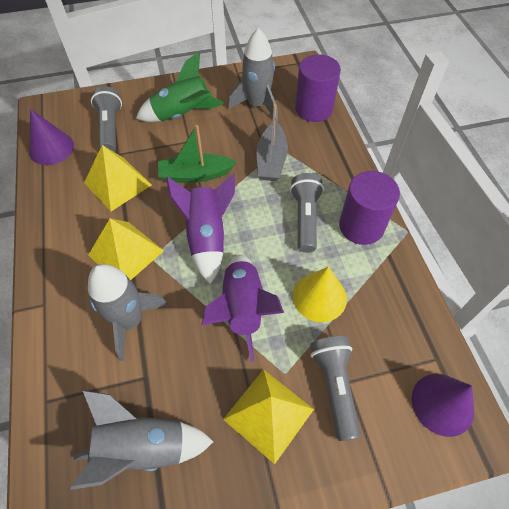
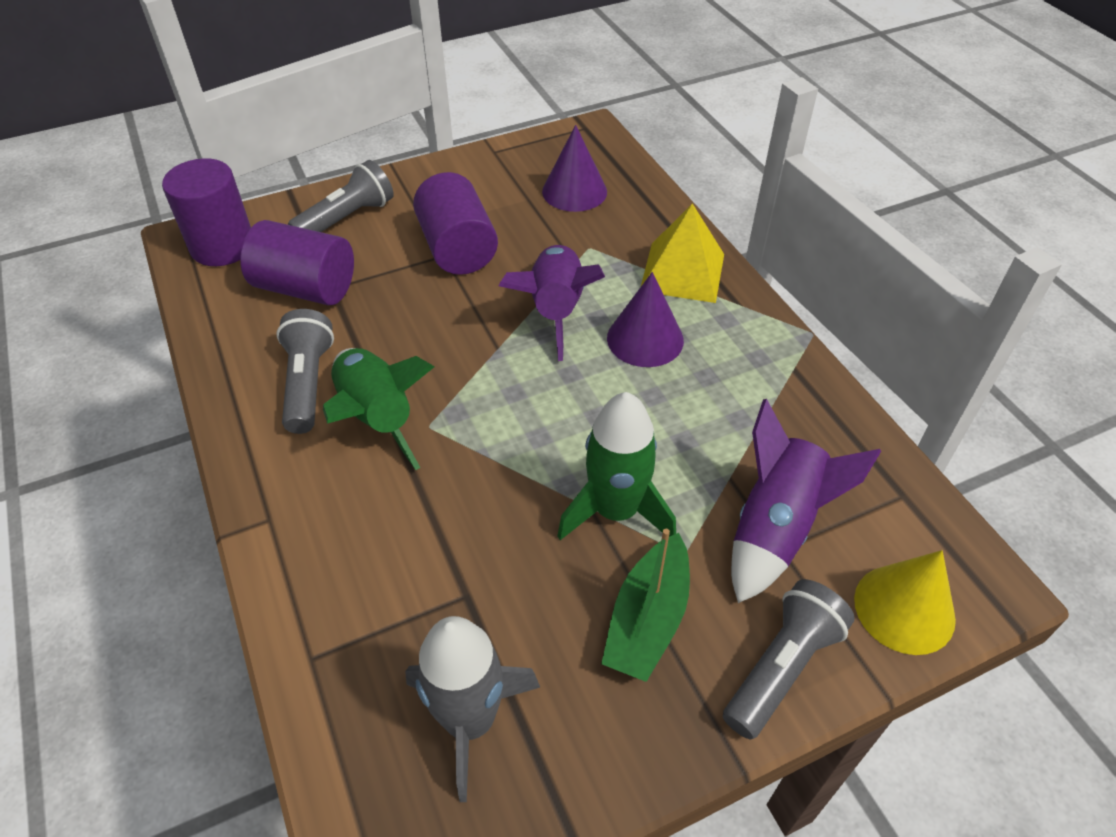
green rocket: 1 -> 2
grey boat: 1 -> 0
grey rocket: 3 -> 1
purple cylinder: 2 -> 3
yellow pyramid: 3 -> 1

